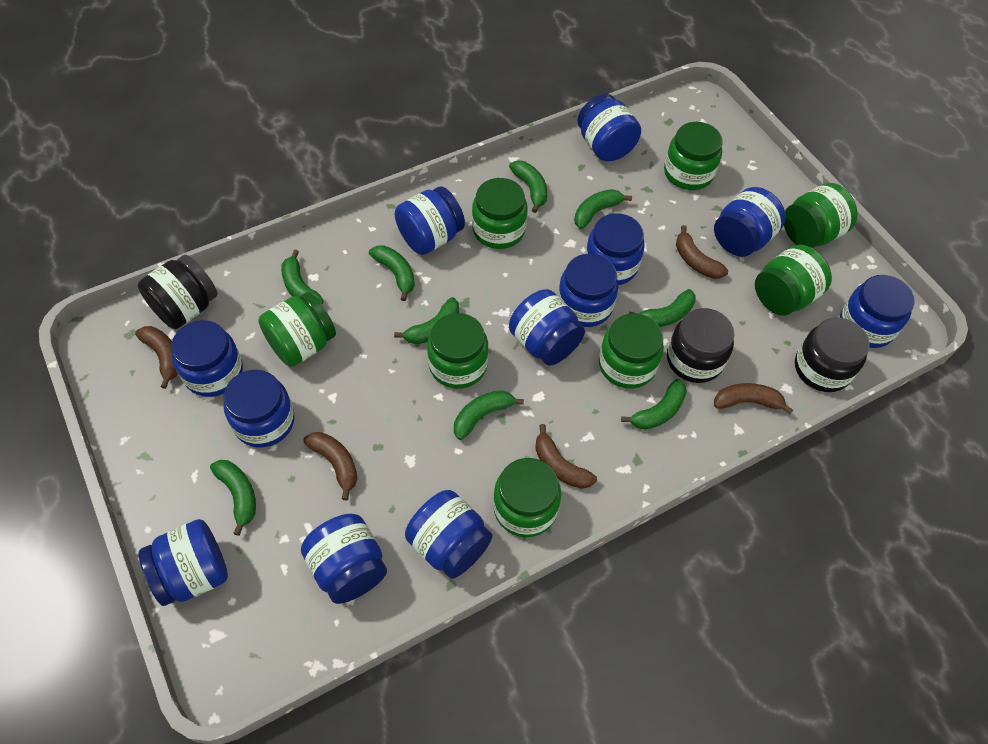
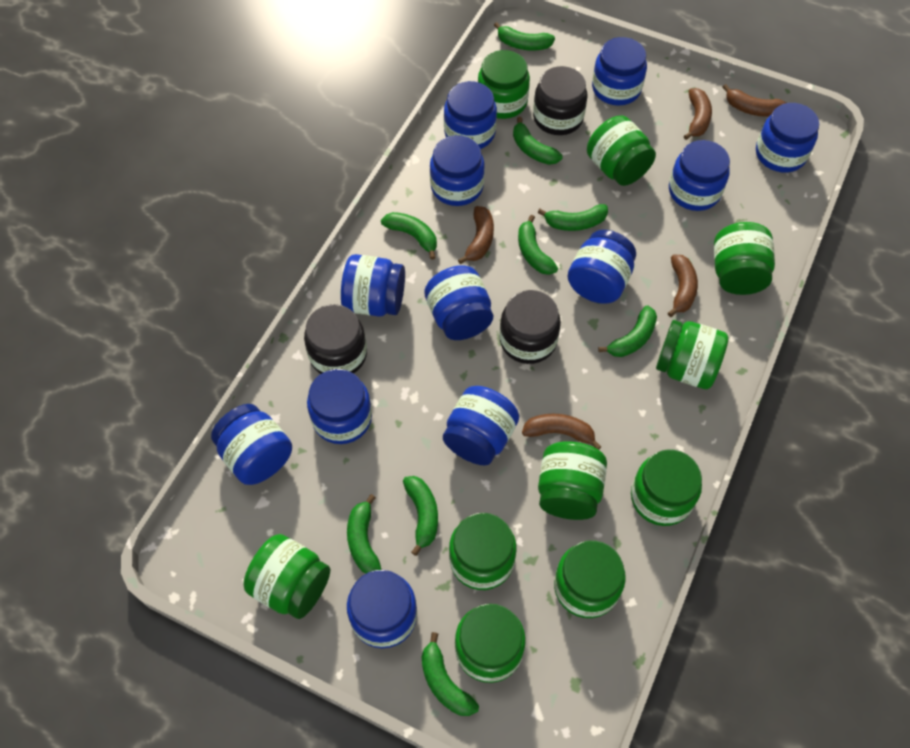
green jar: 8 -> 10

